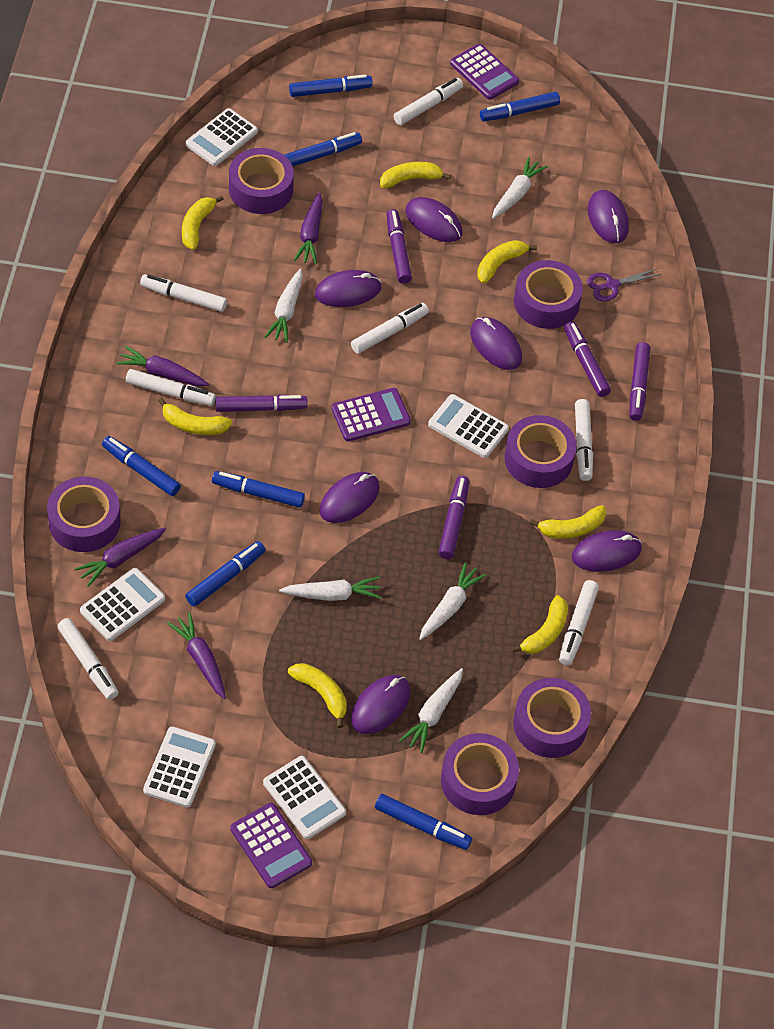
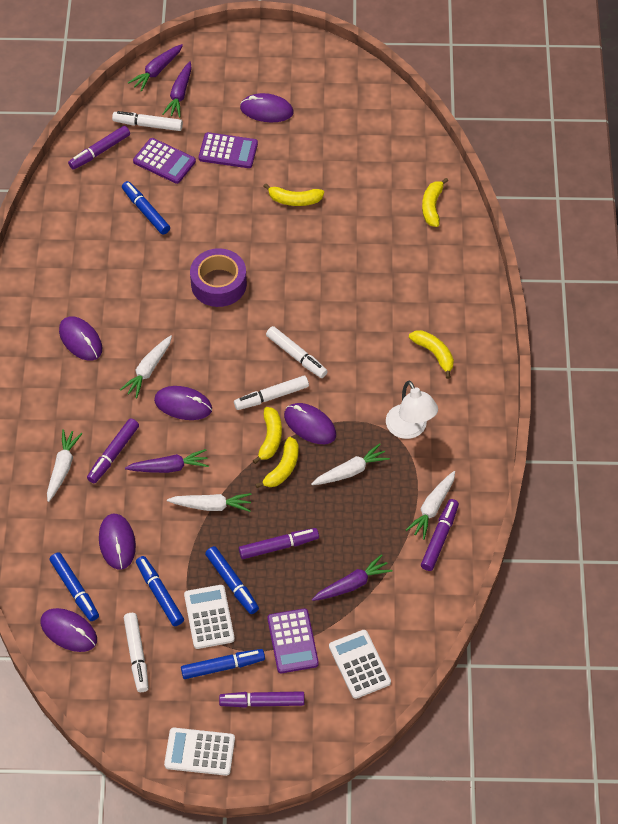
blue marker: 7 -> 5
purple mouse: 7 -> 6
purple scissors: 1 -> 0
purple tape: 6 -> 1
white calculator: 5 -> 3
white lamp: 0 -> 1
white marker: 7 -> 4
yellow banana: 7 -> 5

